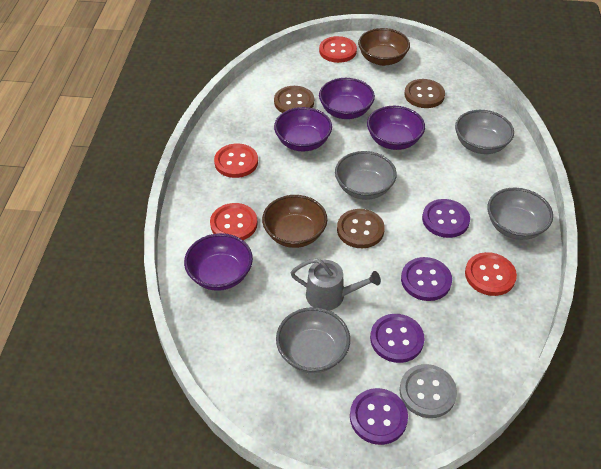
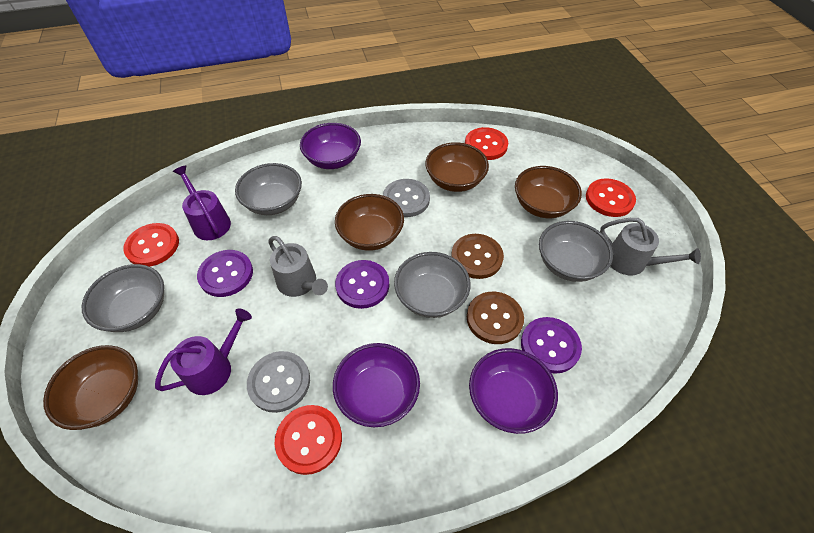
brown bowl: 2 -> 4
brown button: 3 -> 2
grey button: 1 -> 2
grey watering can: 1 -> 2
purple bowl: 4 -> 3
purple button: 4 -> 3
purple watering can: 0 -> 2

